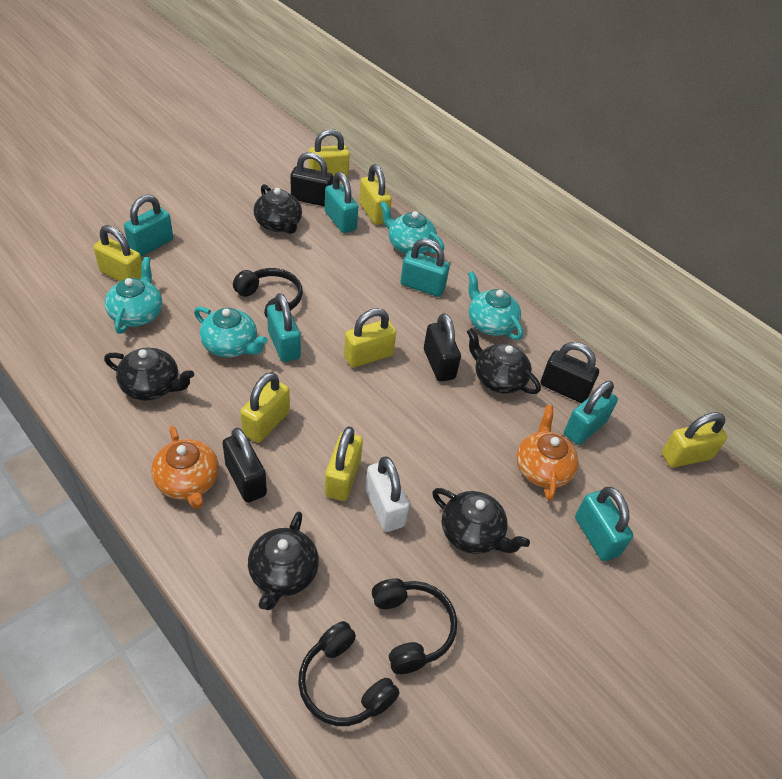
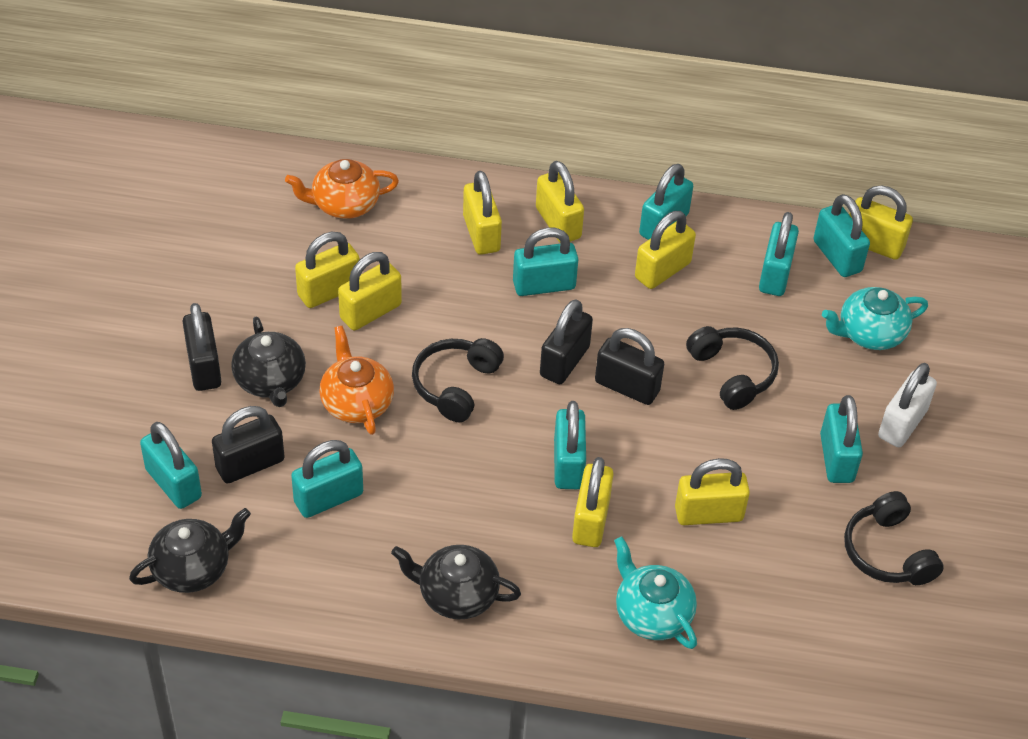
black teapot: 5 -> 3
turquoise padlock: 6 -> 8
turquoise teapot: 4 -> 2
yellow padlock: 7 -> 8

